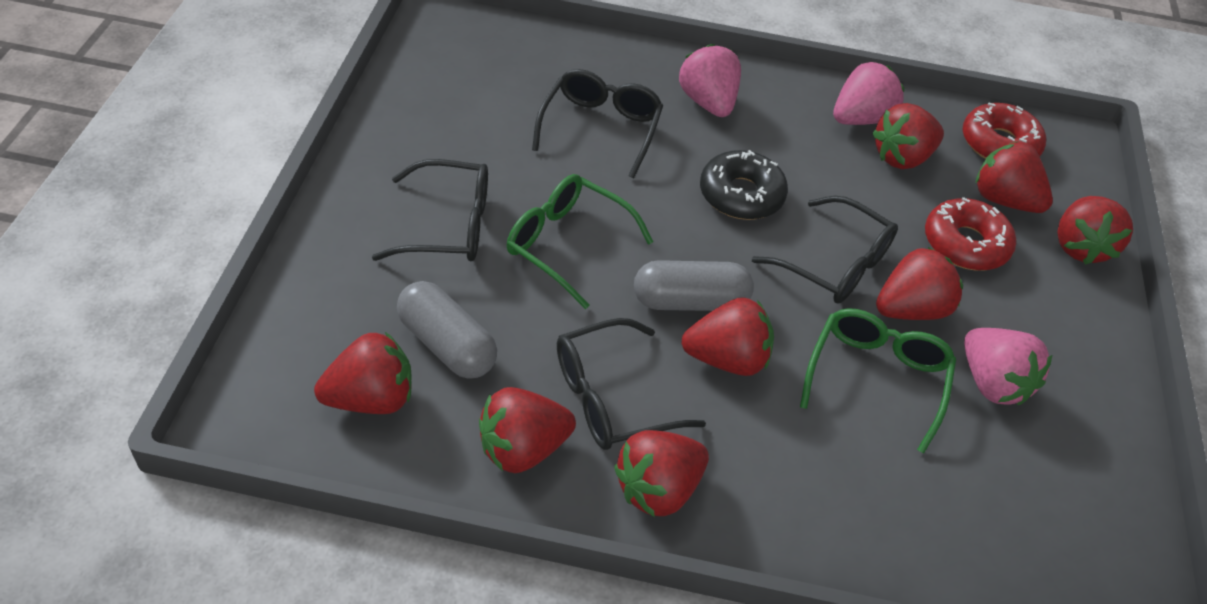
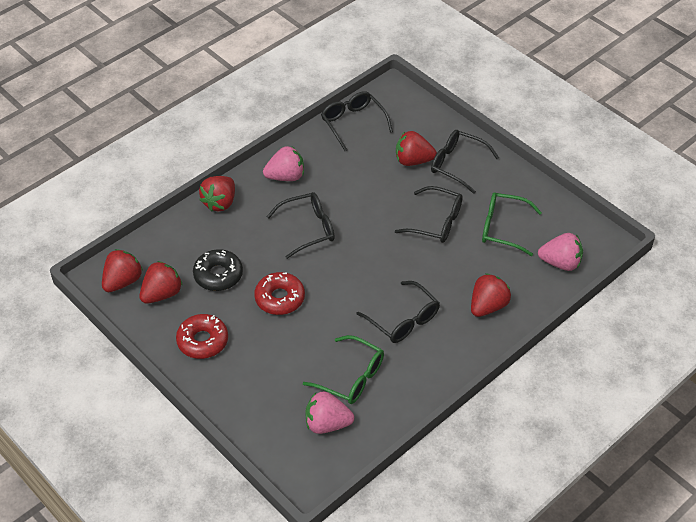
black glasses: 4 -> 5
grey capsule: 2 -> 0
red strawberry: 8 -> 5

